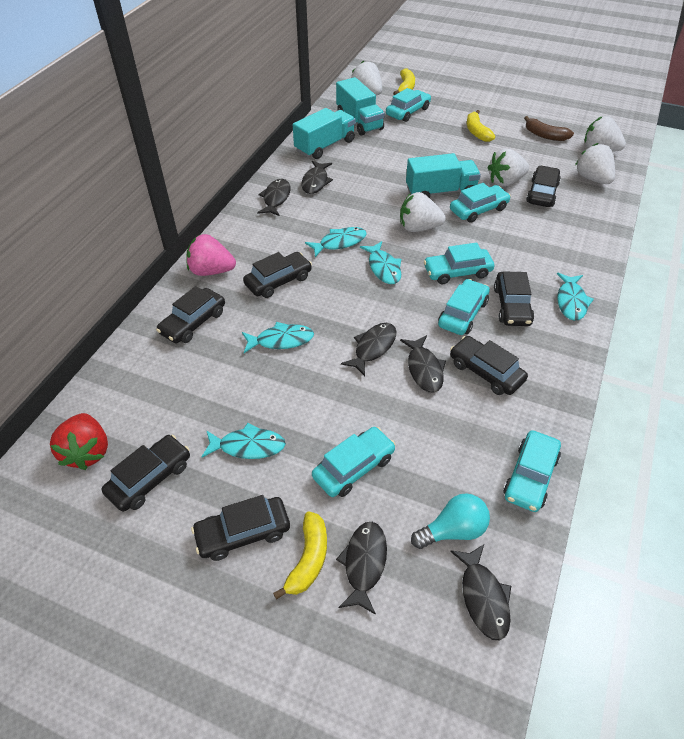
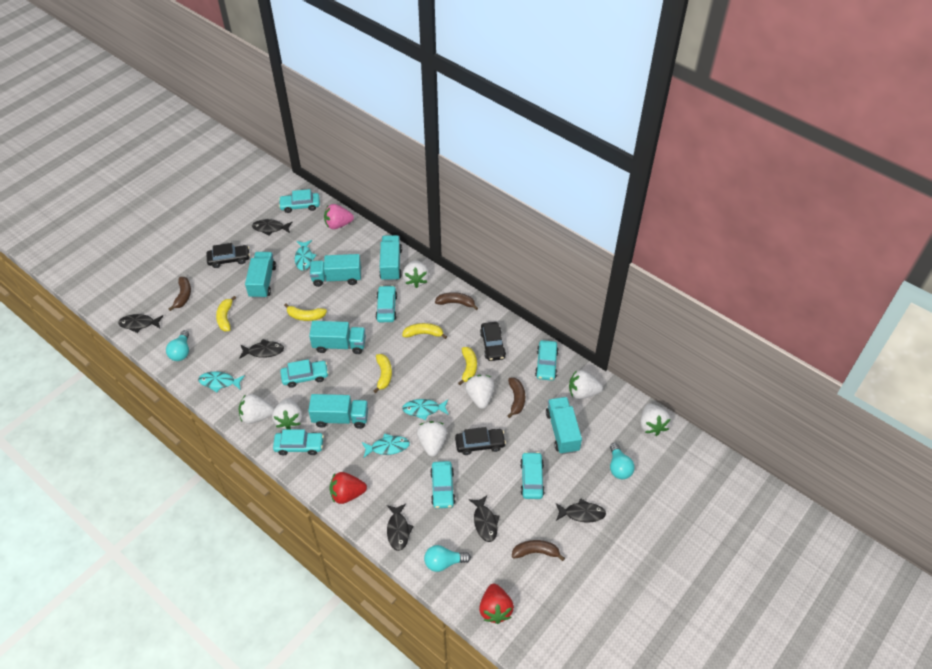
black car: 7 -> 3
brown banana: 1 -> 4
red strawberry: 1 -> 2
turquoise car: 6 -> 7
turquoise fish: 5 -> 4
turquoise light bulb: 1 -> 3
turquoise truck: 3 -> 6
white strawberry: 5 -> 7
yellow banana: 3 -> 5

